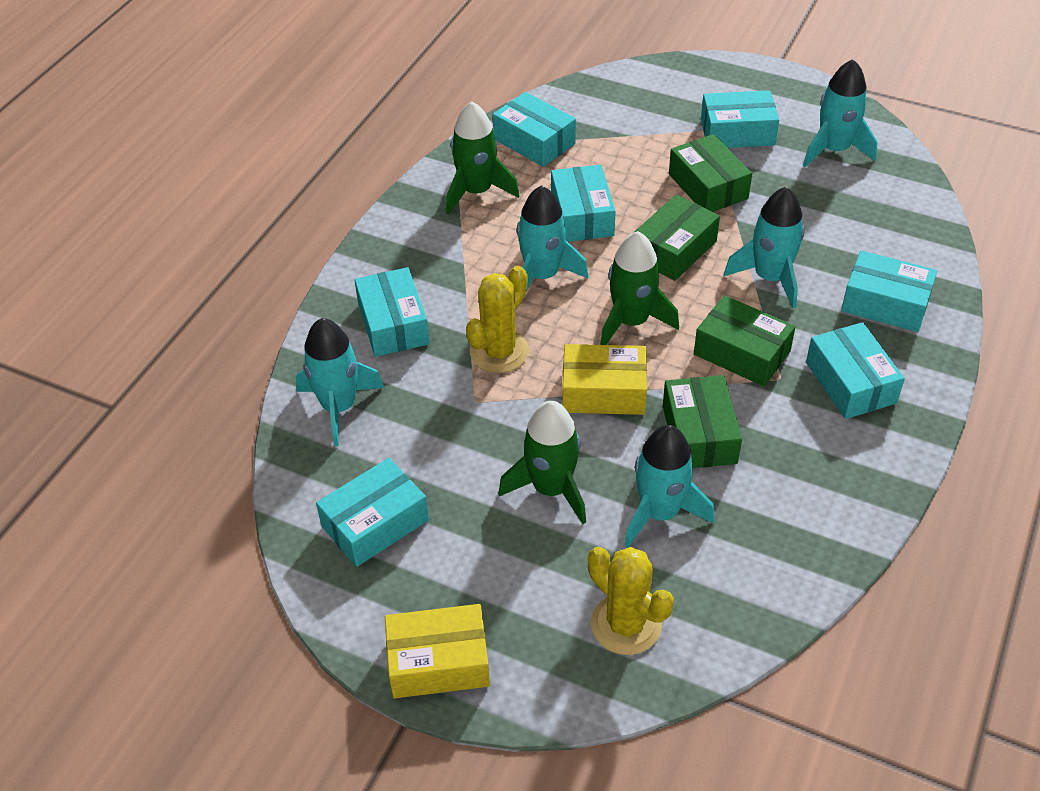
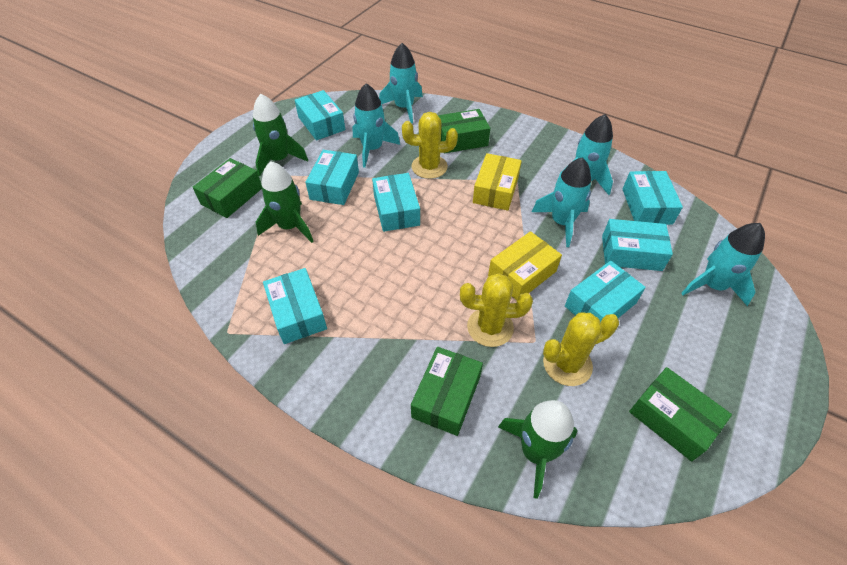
yellow cactus: 2 -> 3

